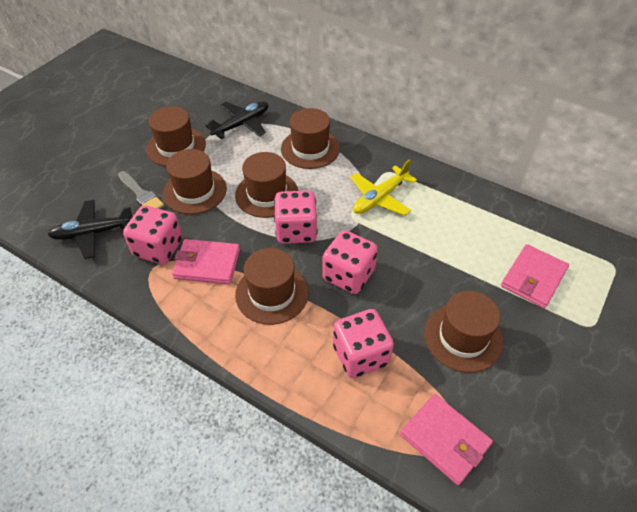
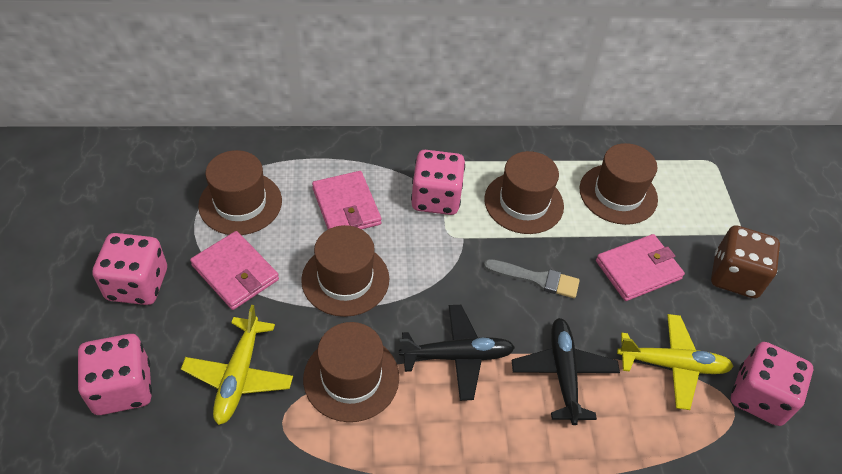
brown dice: 0 -> 1
brown hat: 6 -> 5
yellow plane: 1 -> 2

